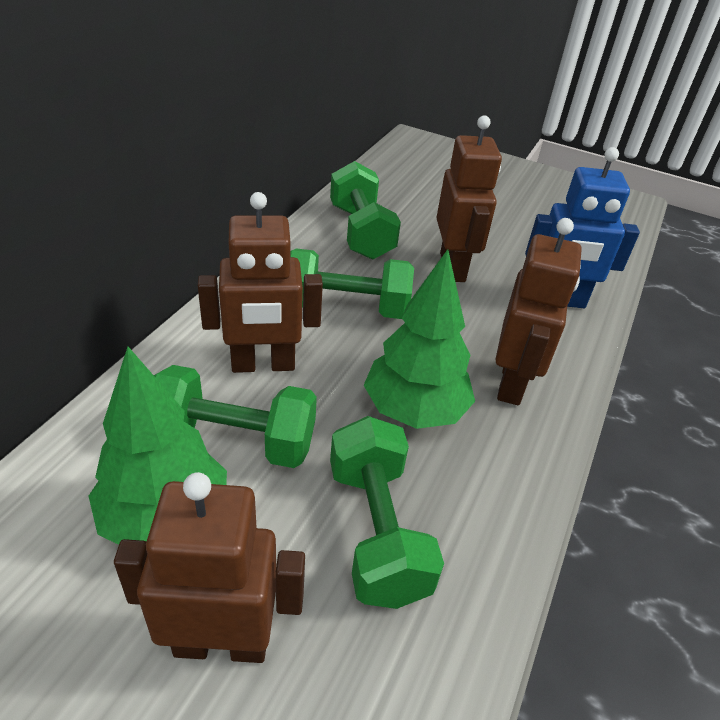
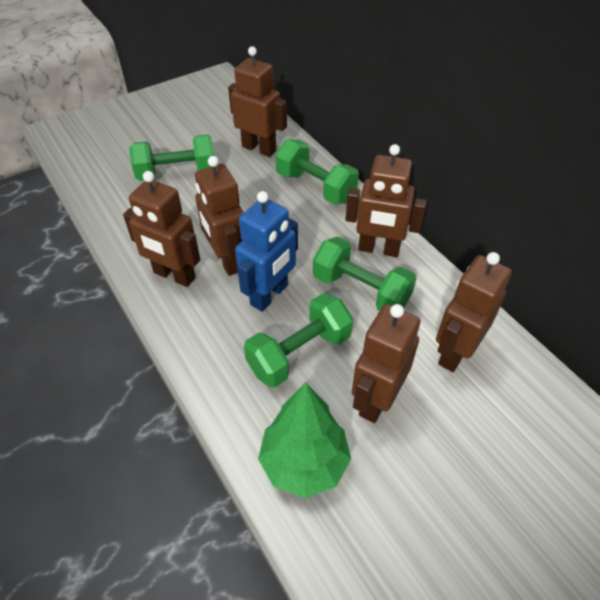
brown robot: 4 -> 6
green tree: 2 -> 1

